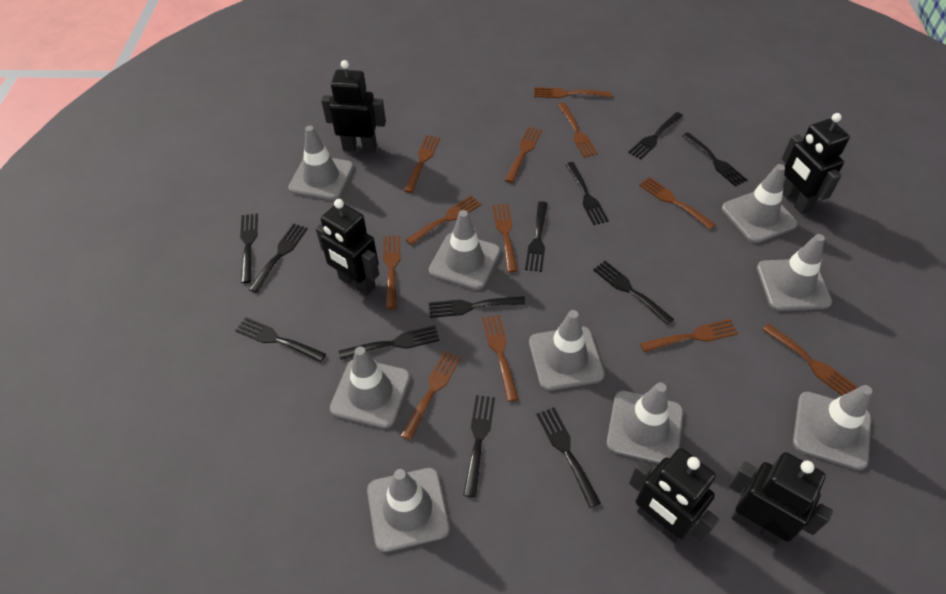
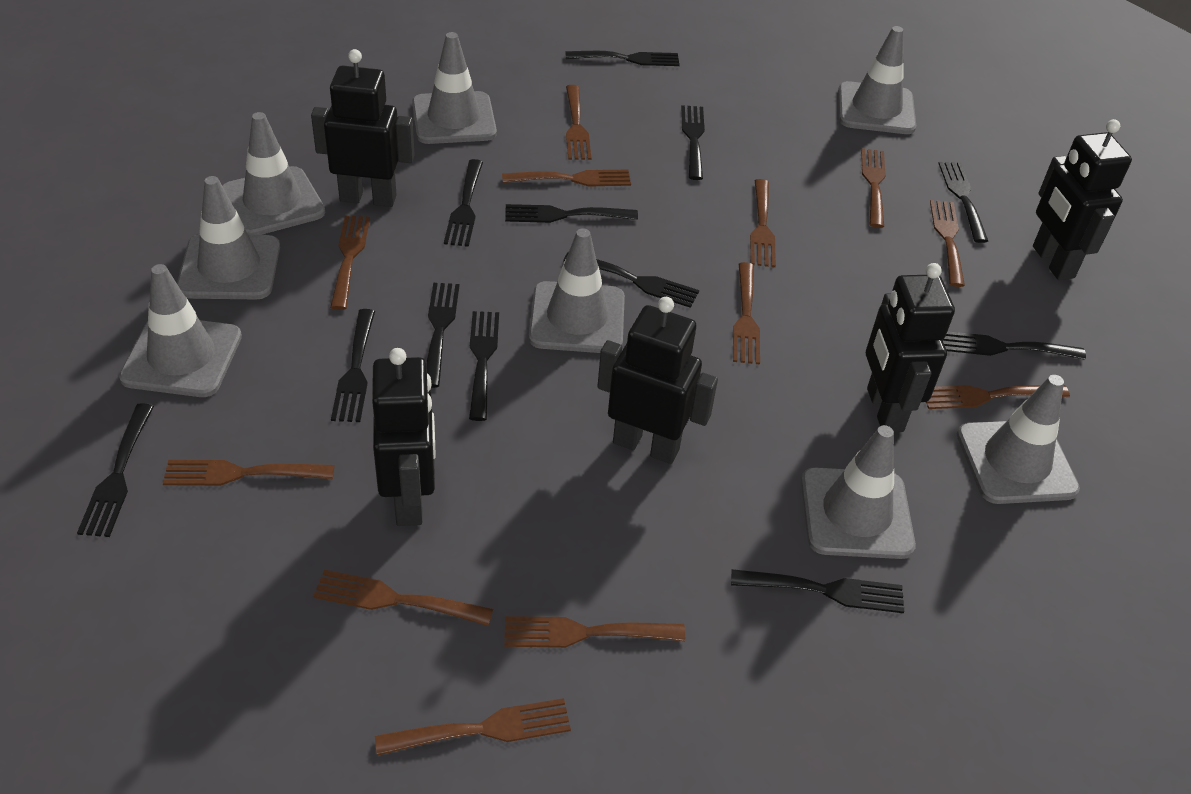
grey traffic cone: 9 -> 8

